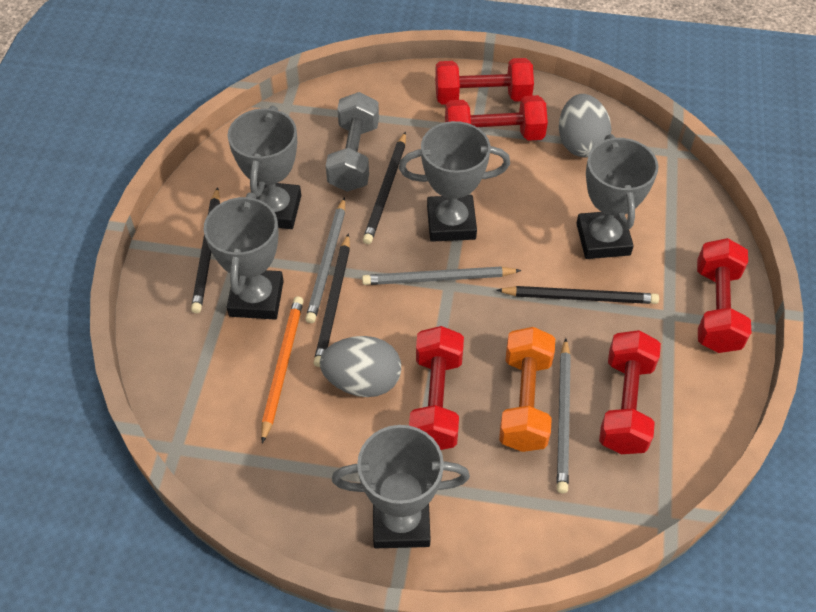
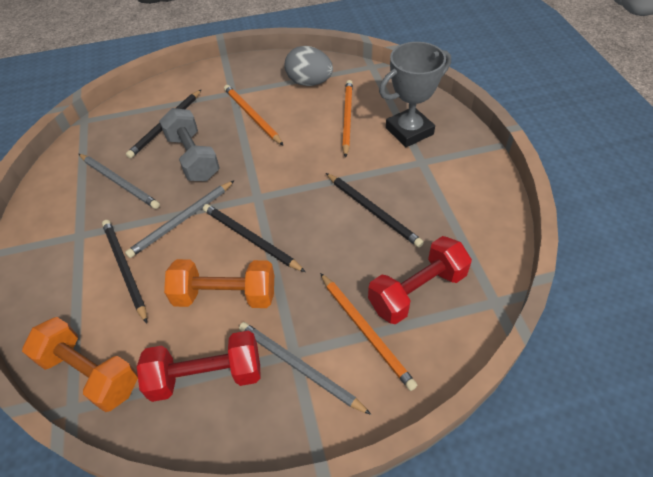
grey egg: 2 -> 1
grey trophy: 5 -> 1
orange dumbbell: 1 -> 2
orange pencil: 1 -> 3
red dumbbell: 5 -> 2

